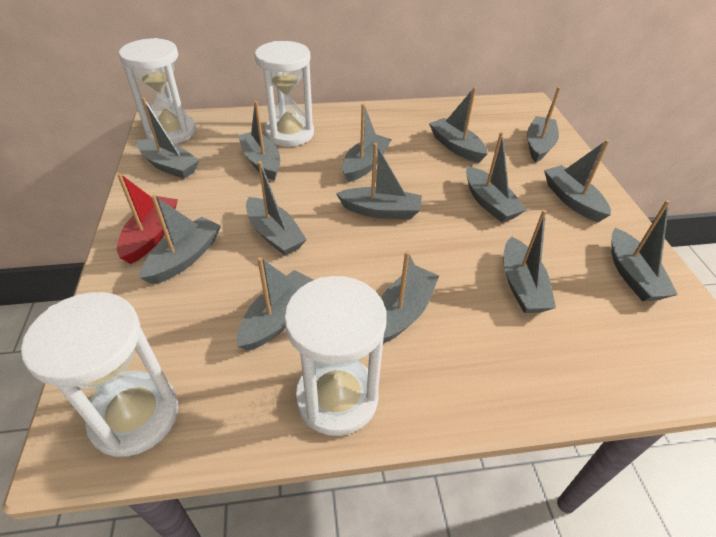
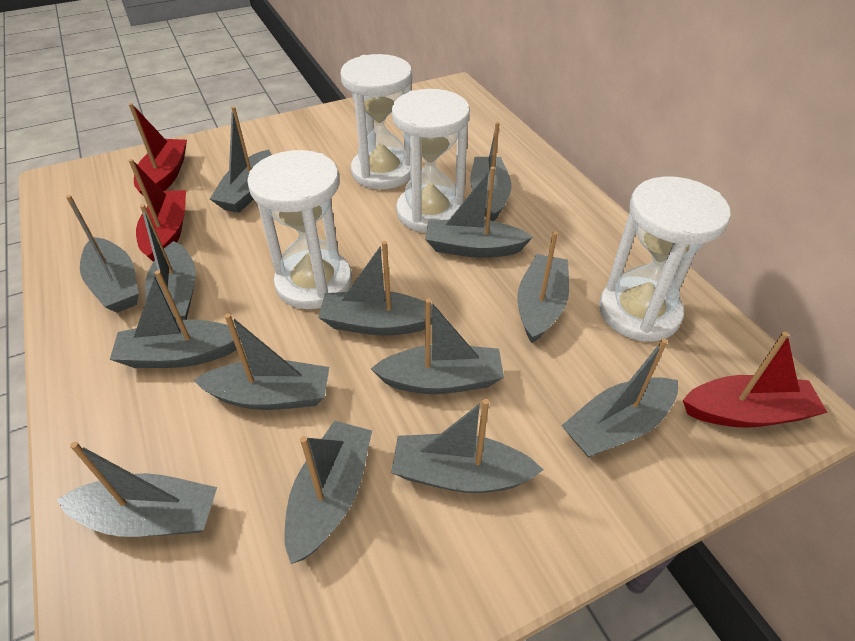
red boat: 1 -> 3

